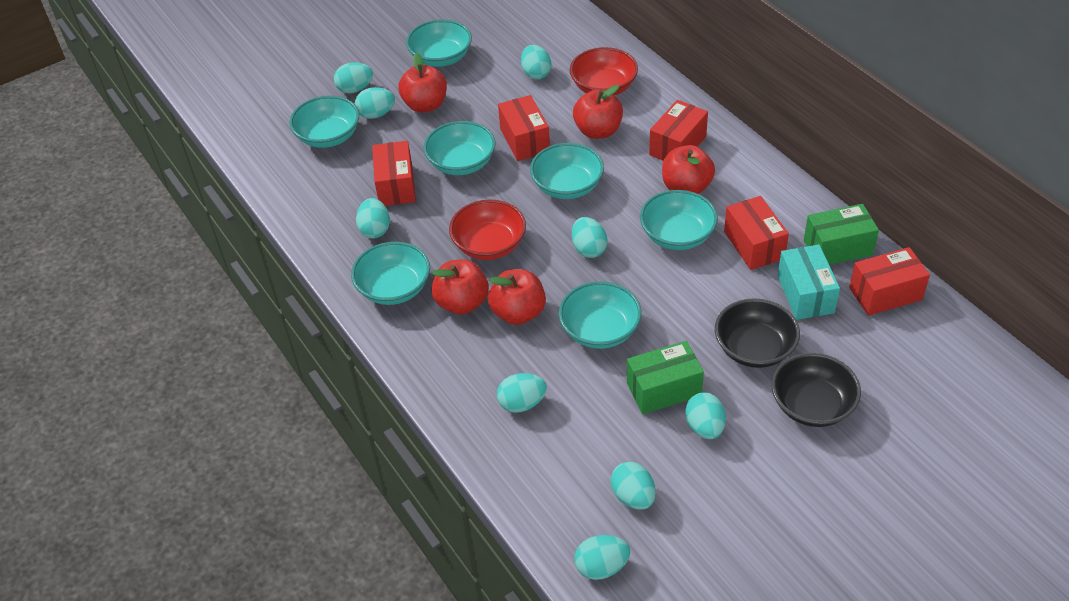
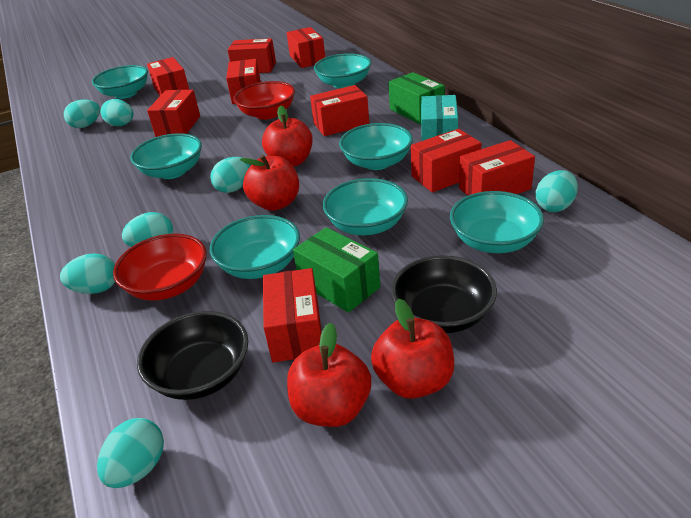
red apple: 5 -> 4
red box: 5 -> 9
turquoise egg: 9 -> 7

